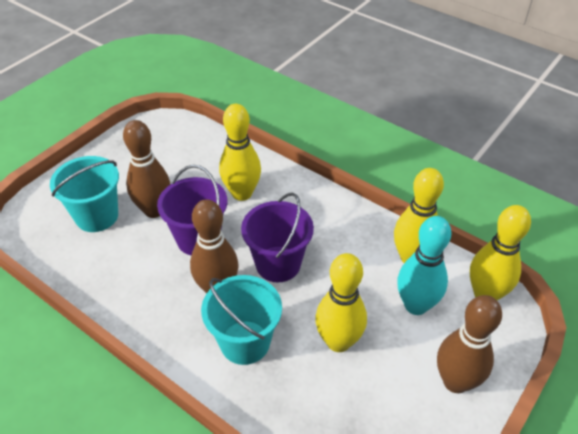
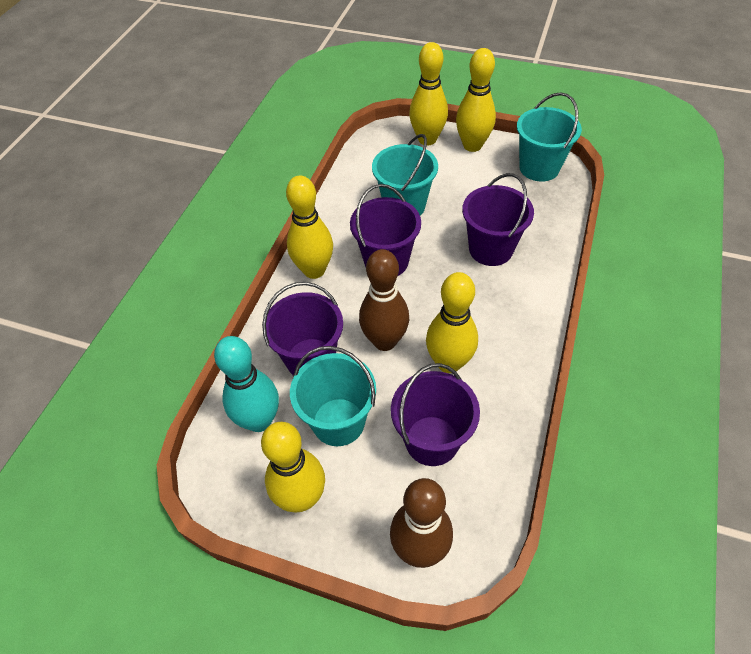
brown bowling pin: 3 -> 2
purple bucket: 2 -> 4
turquoise bucket: 2 -> 3
yellow bowling pin: 4 -> 5

